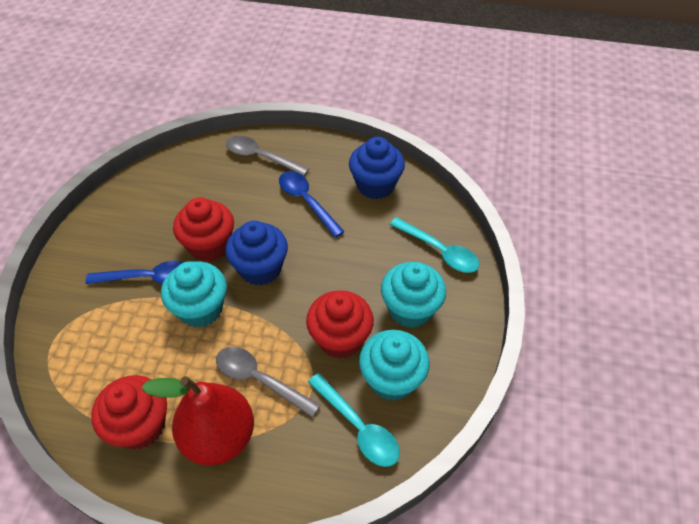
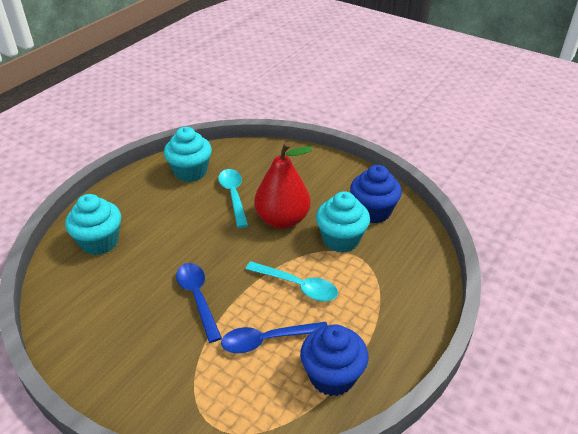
grey spoon: 2 -> 0
red cupcake: 3 -> 0

